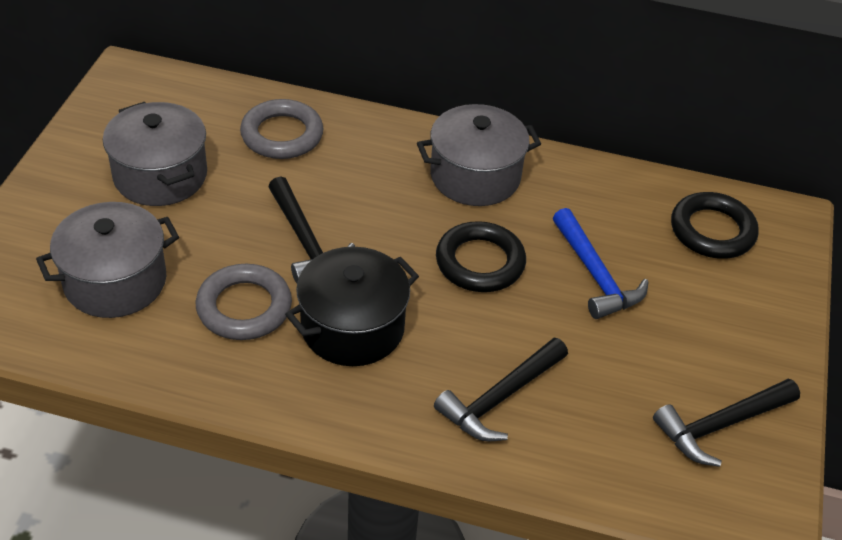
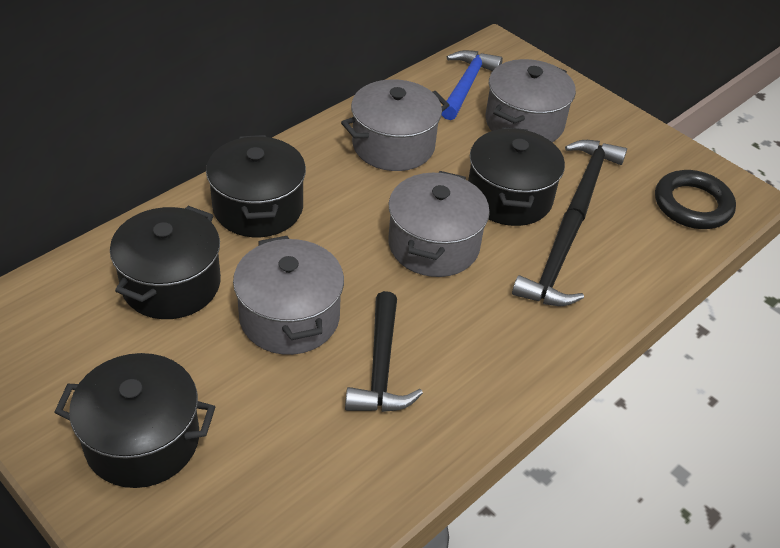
black pot: 1 -> 4
black ring: 2 -> 1
grey pot: 3 -> 4
grey ring: 2 -> 0

